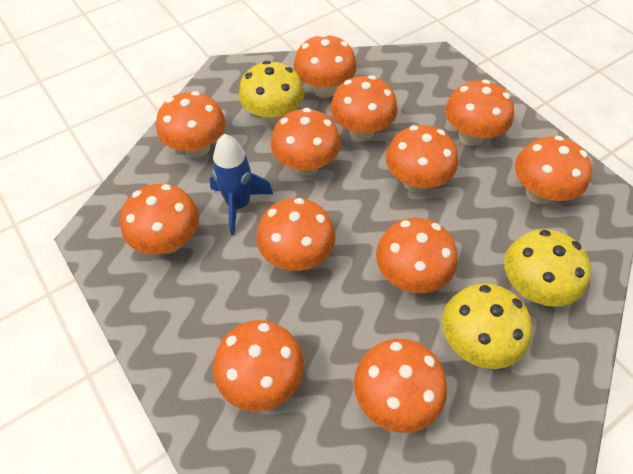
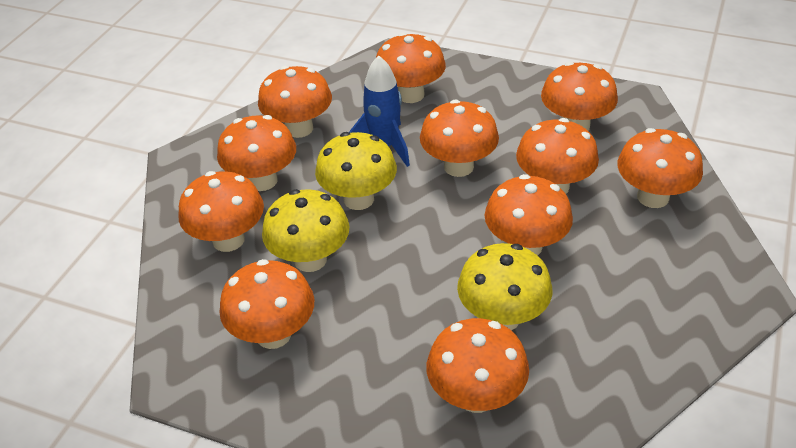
orange mushroom: 12 -> 11

